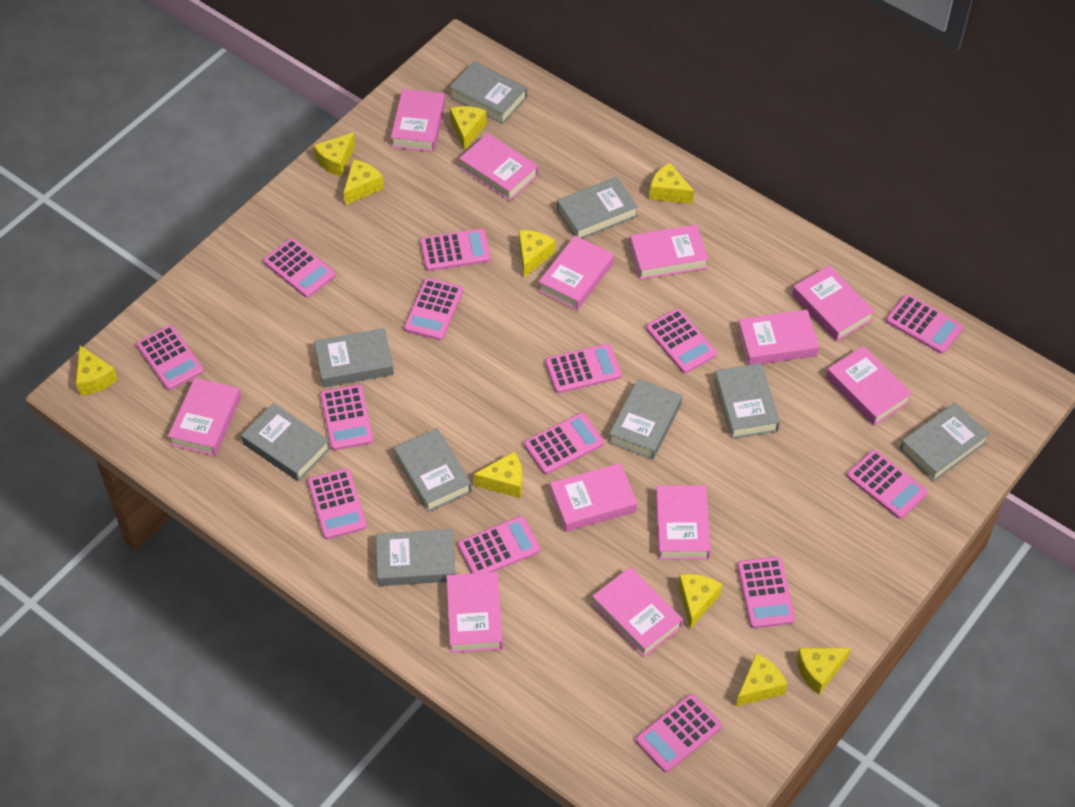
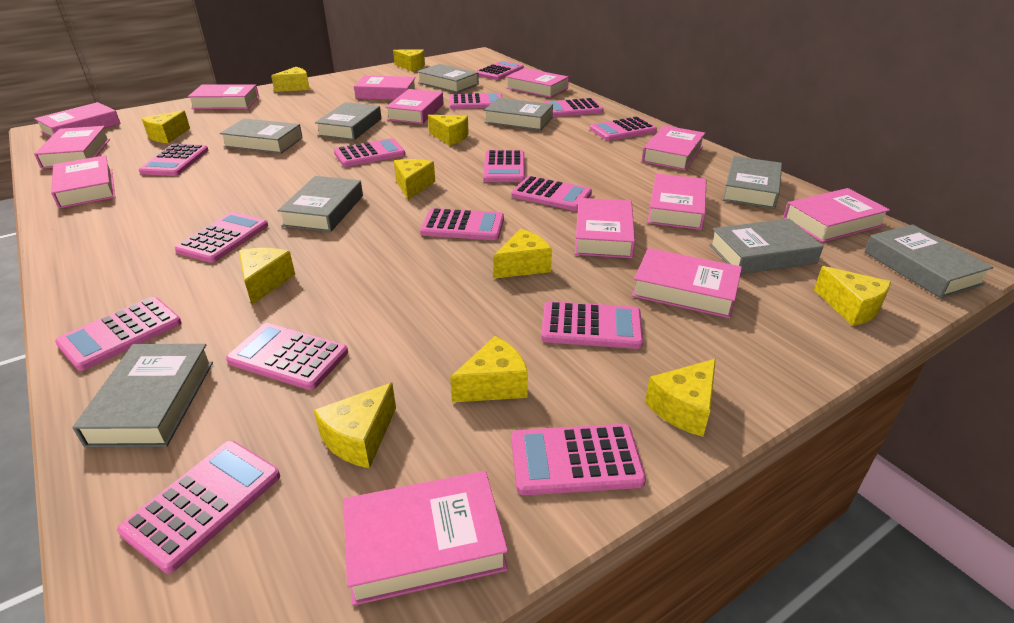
pink book: 12 -> 13
pink calculator: 14 -> 15
yellow cheese: 10 -> 11

